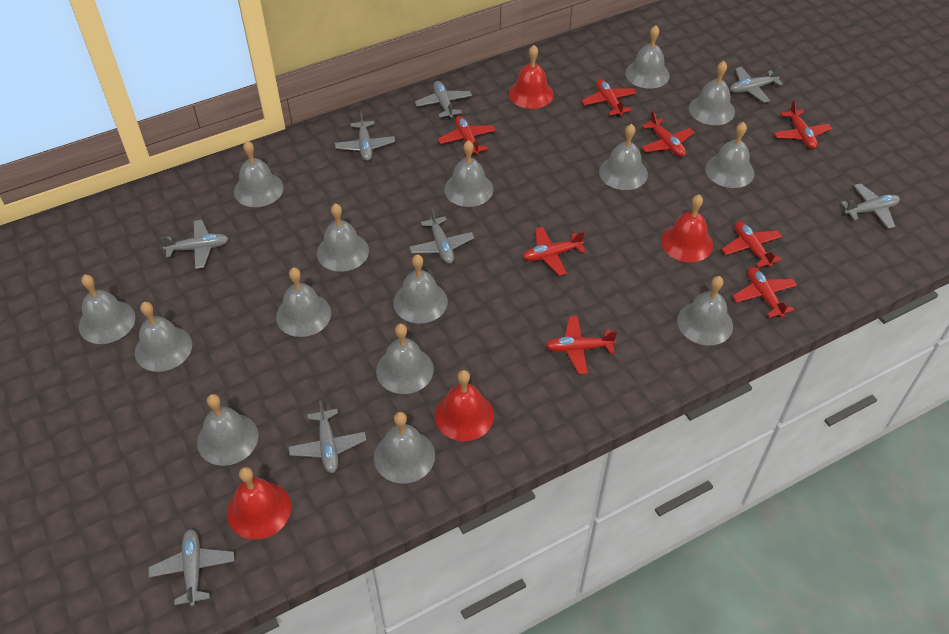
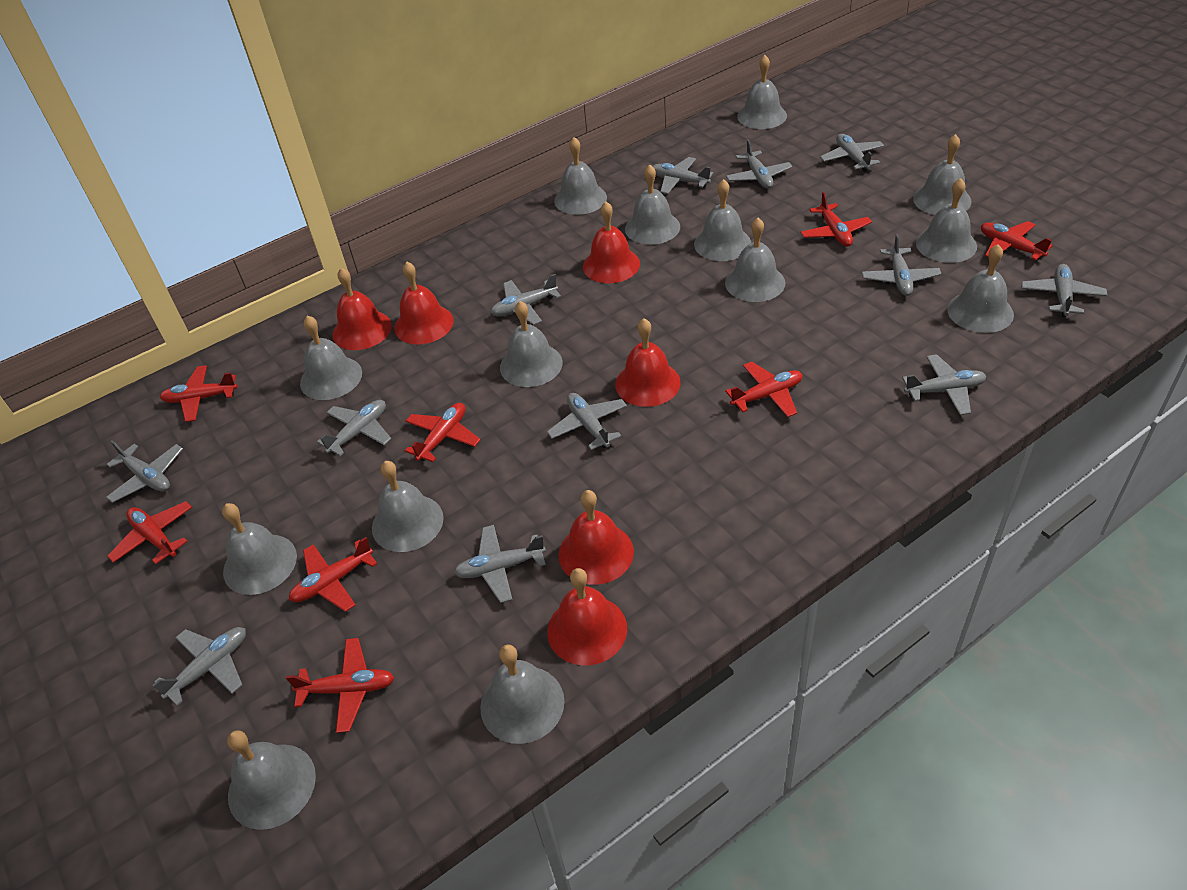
grey bell: 15 -> 14
grey plane: 8 -> 12
red bell: 4 -> 6

